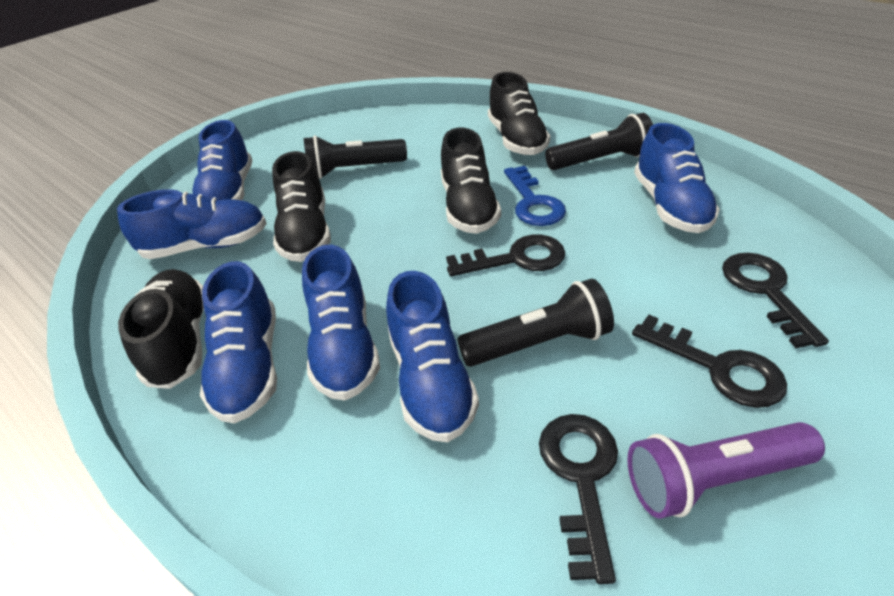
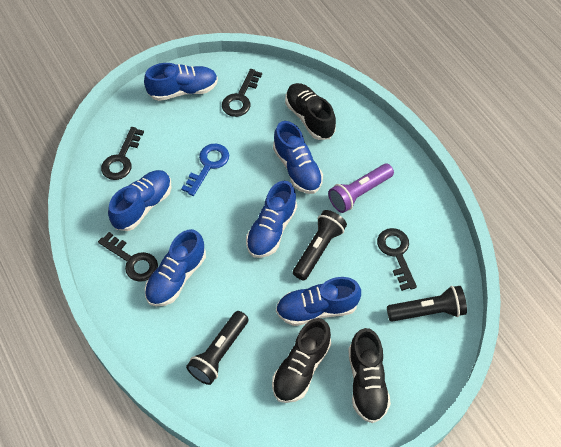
black shoe: 4 -> 3

